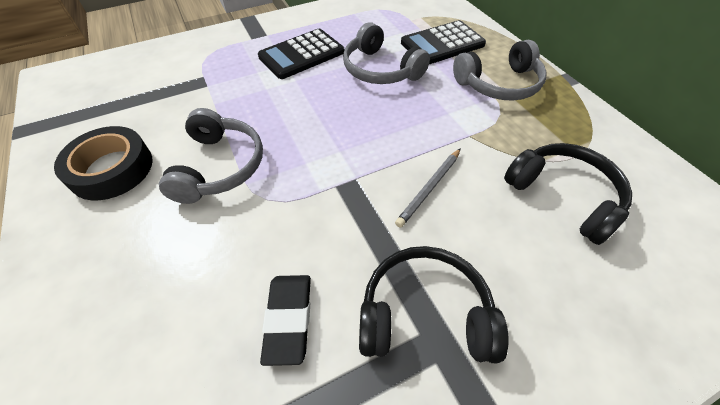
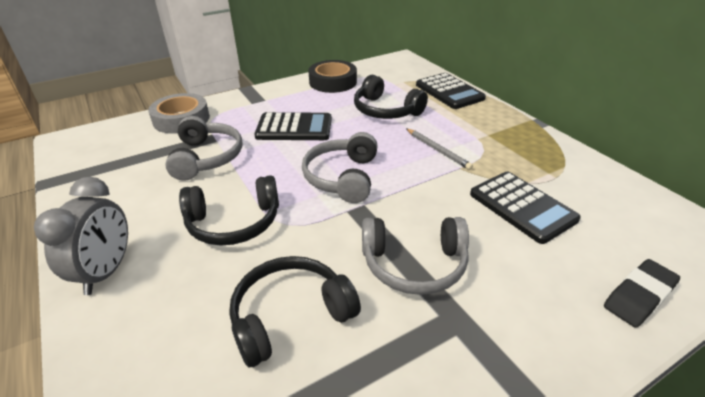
black calculator: 2 -> 3
black headphones: 2 -> 3
grey clock: 0 -> 1
grey tape: 0 -> 1

